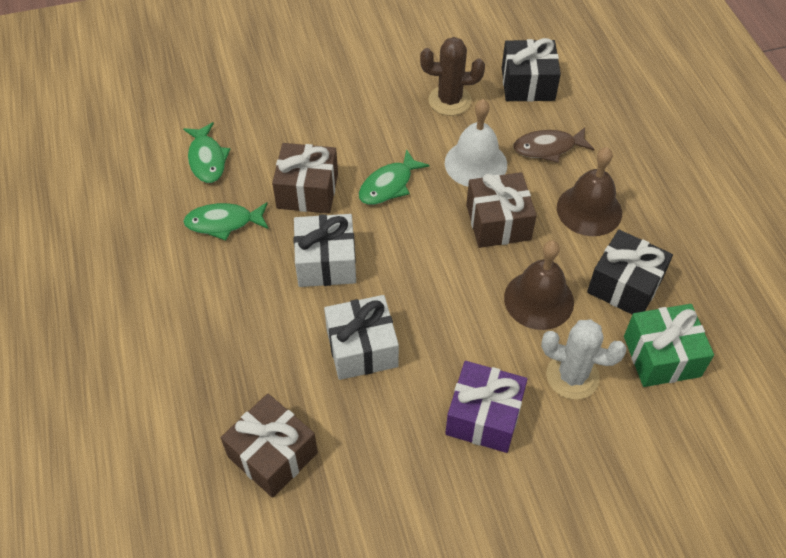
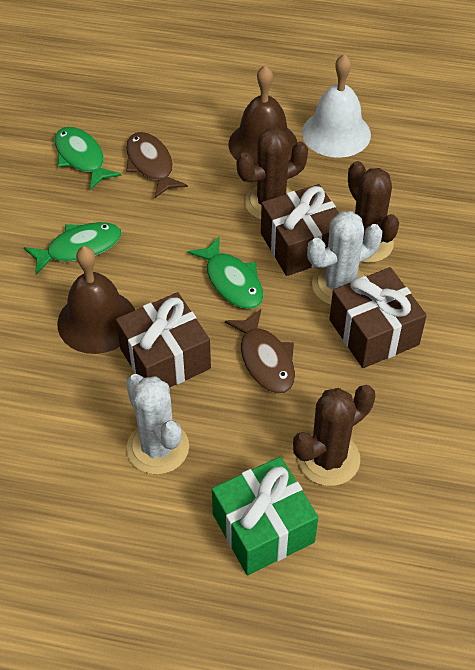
black gift: 2 -> 0
brown cactus: 1 -> 3
brown fish: 1 -> 2
purple gift: 1 -> 0
white cactus: 1 -> 2
white gift: 2 -> 0

